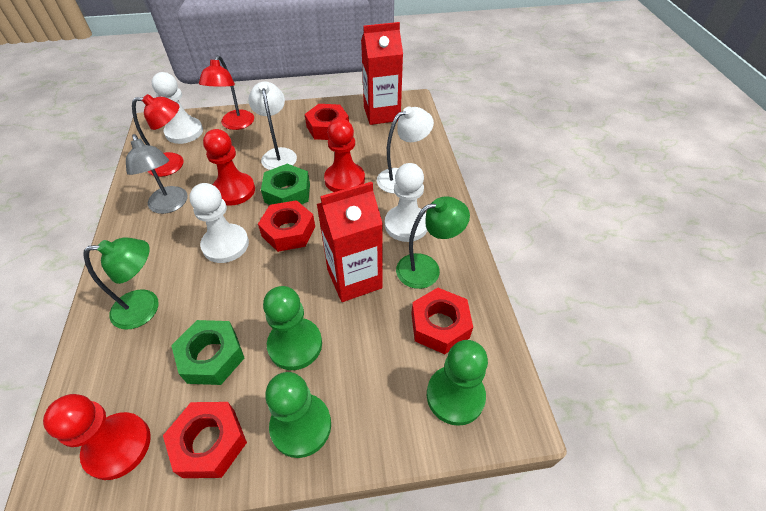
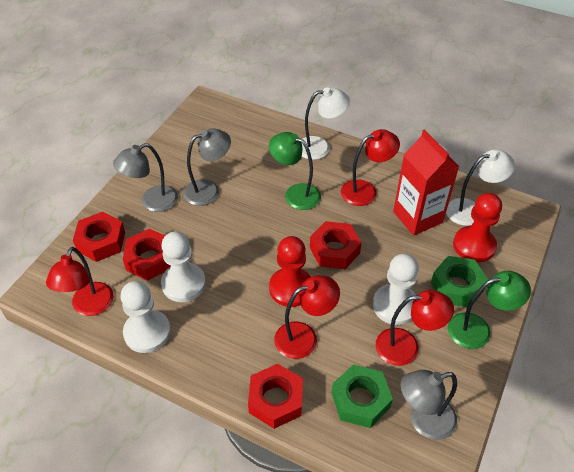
green pawn: 3 -> 0
grey lamp: 1 -> 3
red carton: 2 -> 1
red lamp: 2 -> 4
red pawn: 3 -> 2

